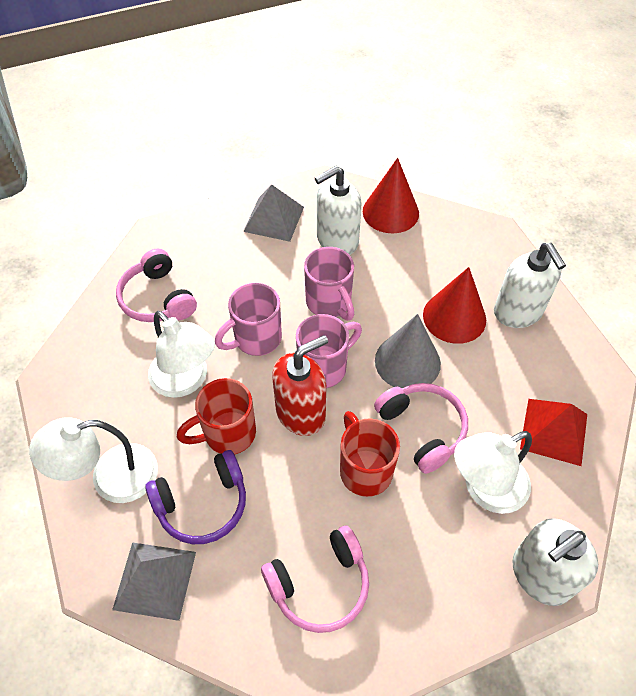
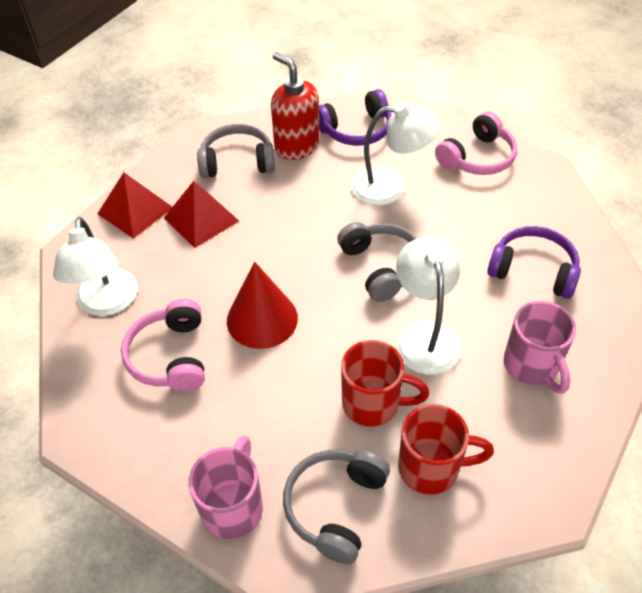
grey cone: 1 -> 0
grey headphones: 0 -> 3
grey pyramid: 2 -> 0
pink headphones: 3 -> 2
pink mug: 3 -> 2
purple headphones: 1 -> 2
red cone: 2 -> 1
red pyramid: 1 -> 2
white soap dispenser: 3 -> 0

